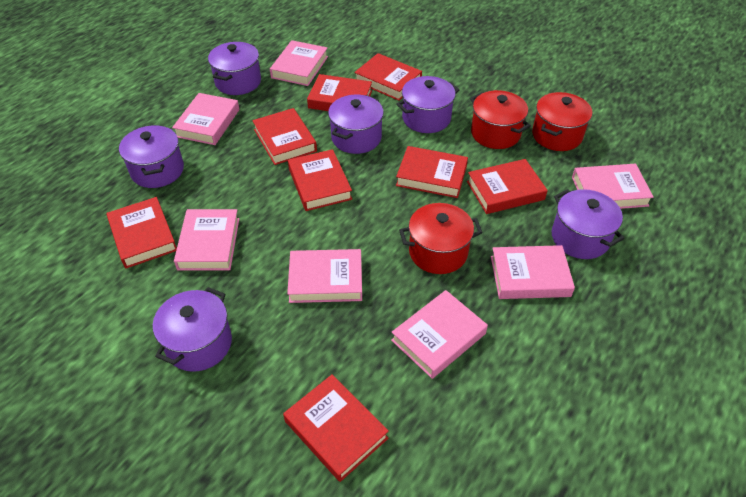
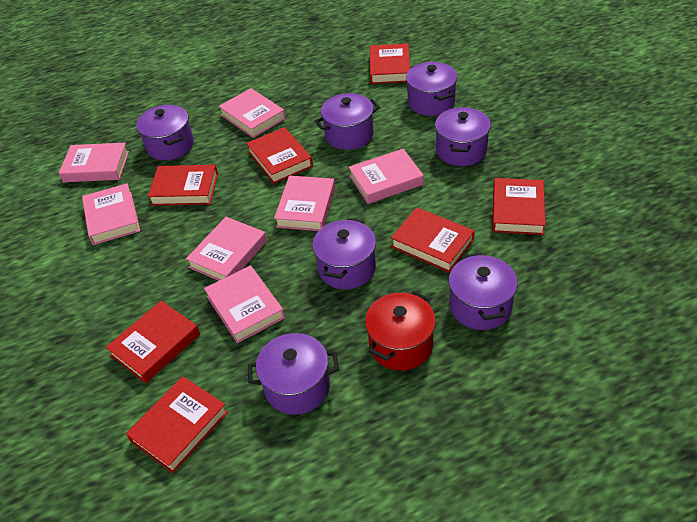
purple pot: 6 -> 7
red book: 8 -> 7
red pot: 3 -> 1

